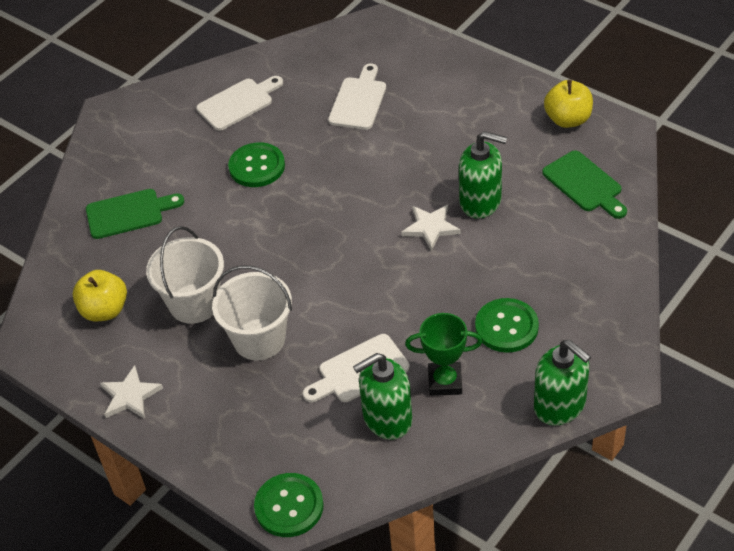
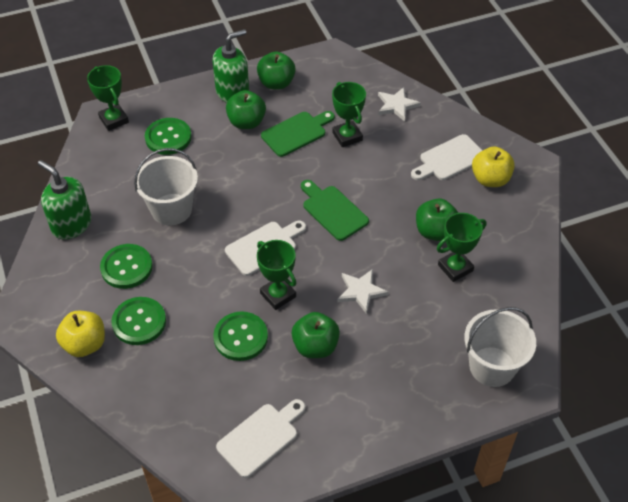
green apple: 0 -> 4
green button: 3 -> 4
green soap dispenser: 3 -> 2
green trophy: 1 -> 4

